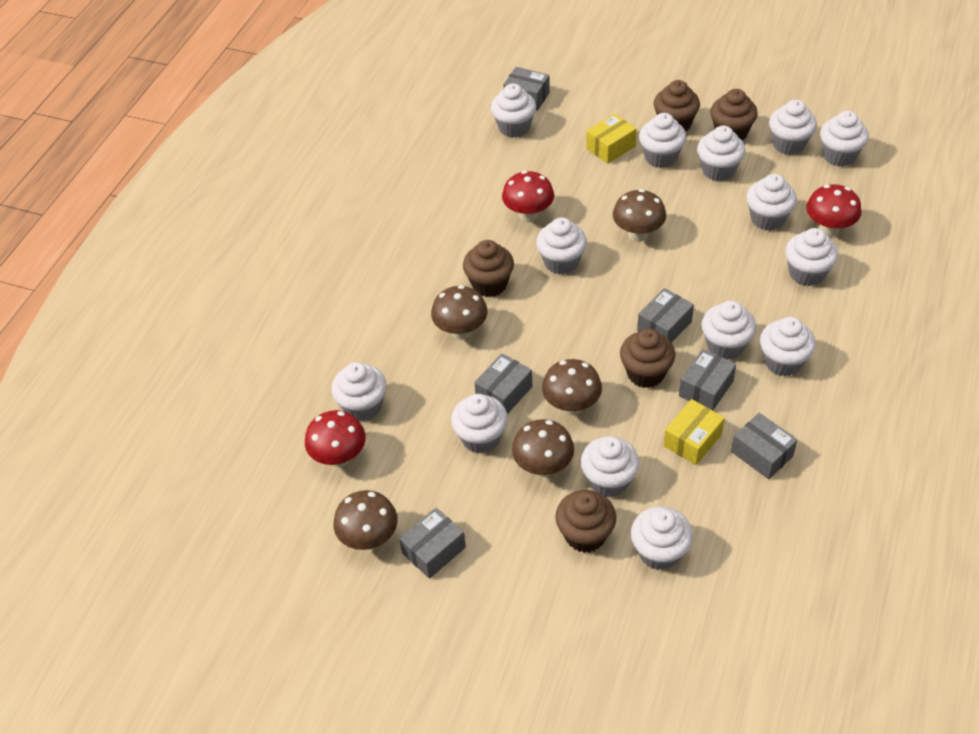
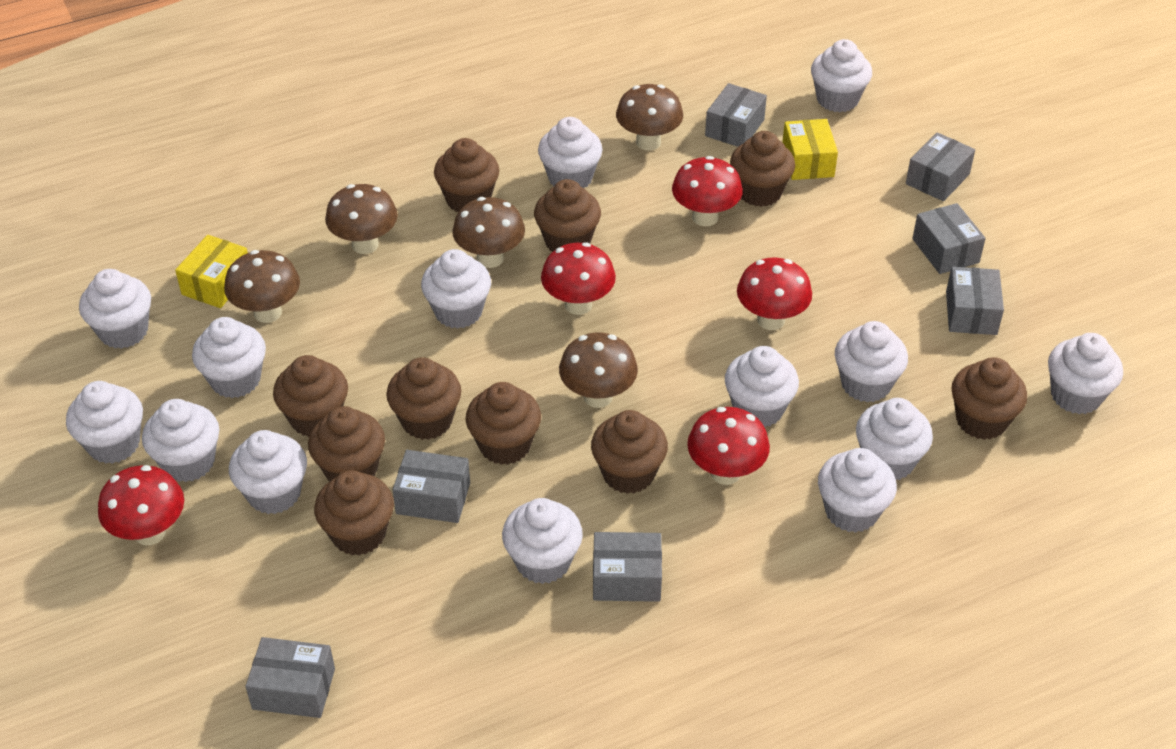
brown cupcake: 5 -> 10
grey box: 6 -> 7
red mushroom: 3 -> 5

